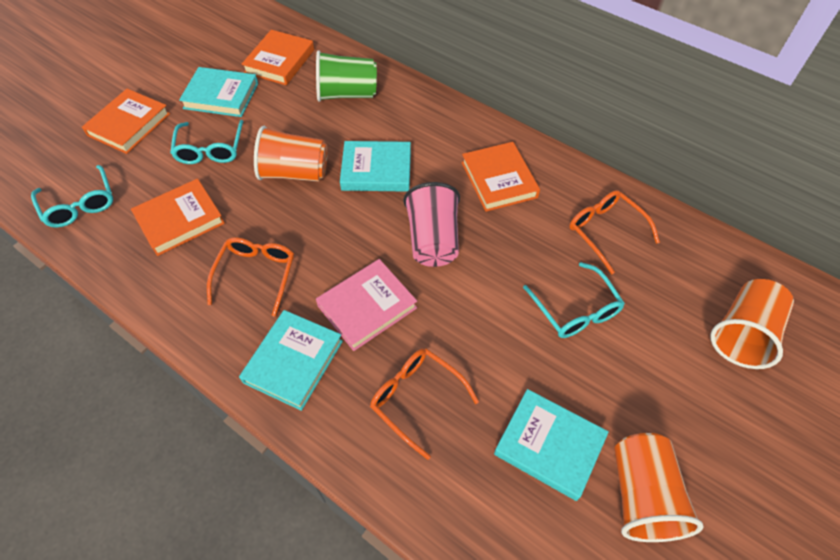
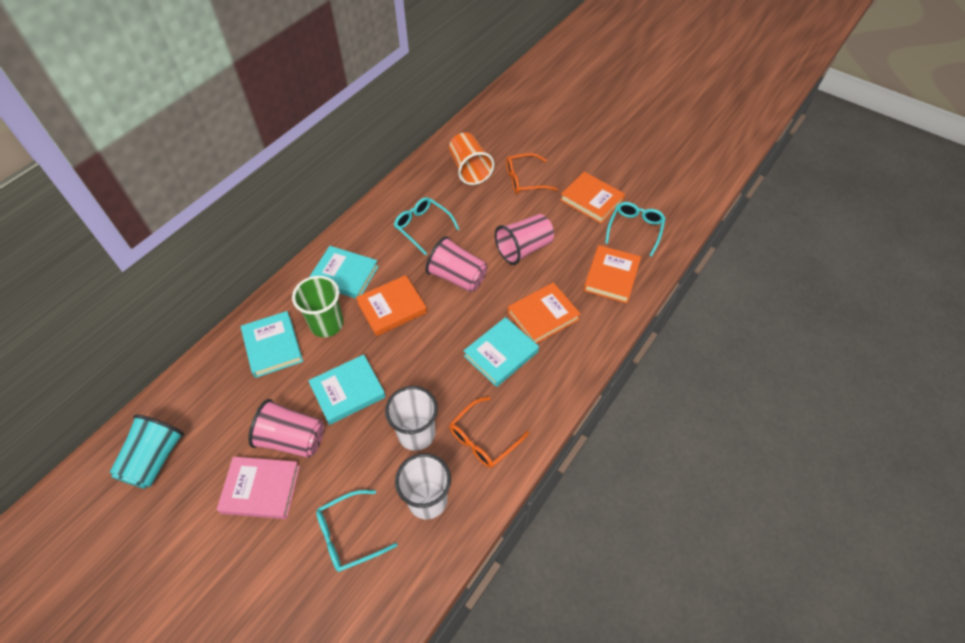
orange cup: 3 -> 1
orange glasses: 3 -> 2
pink cup: 1 -> 3
turquoise cup: 0 -> 1
white cup: 0 -> 2

